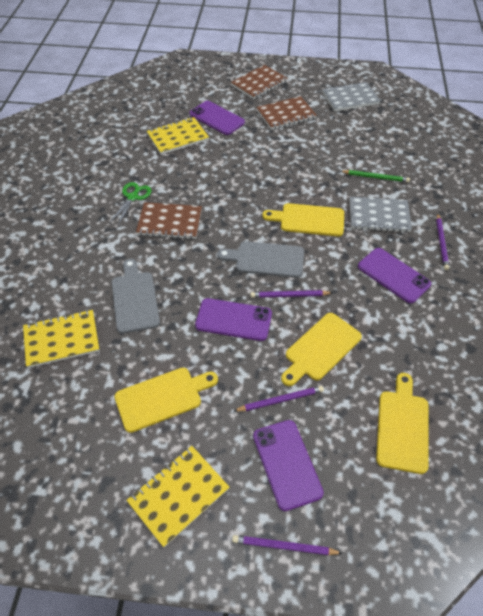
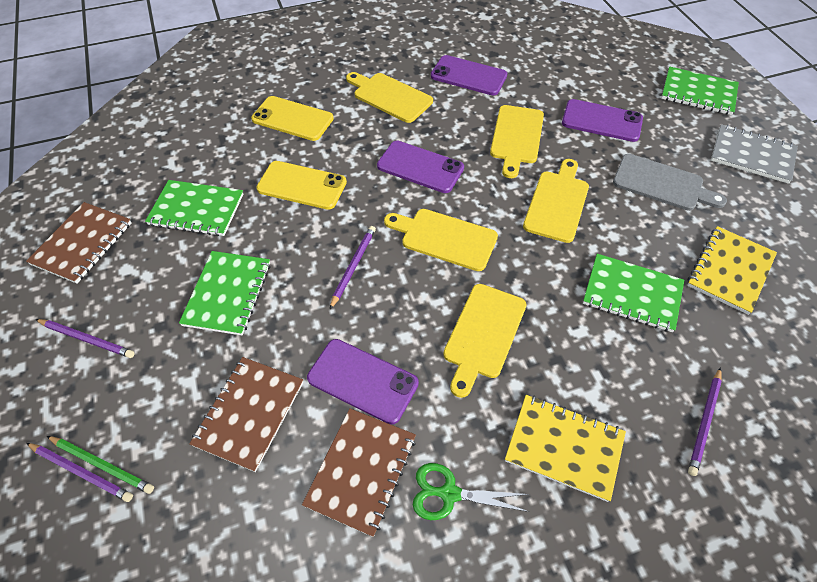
green notebook: 0 -> 4
grey cutting board: 2 -> 1
grey notebook: 2 -> 1
yellow cutting board: 4 -> 5
yellow notebook: 3 -> 2
yellow phone: 0 -> 2

